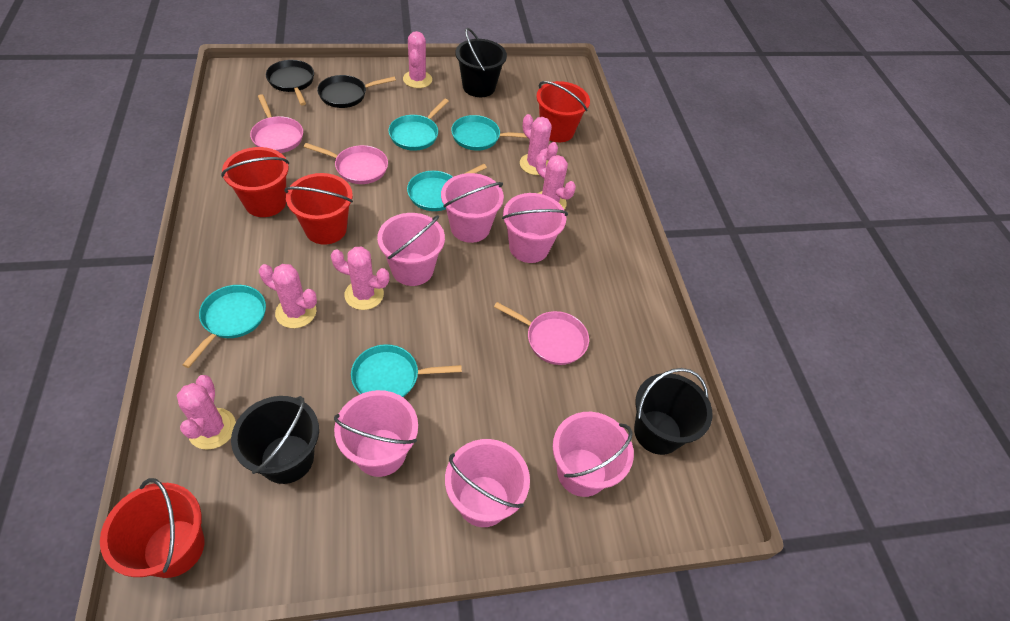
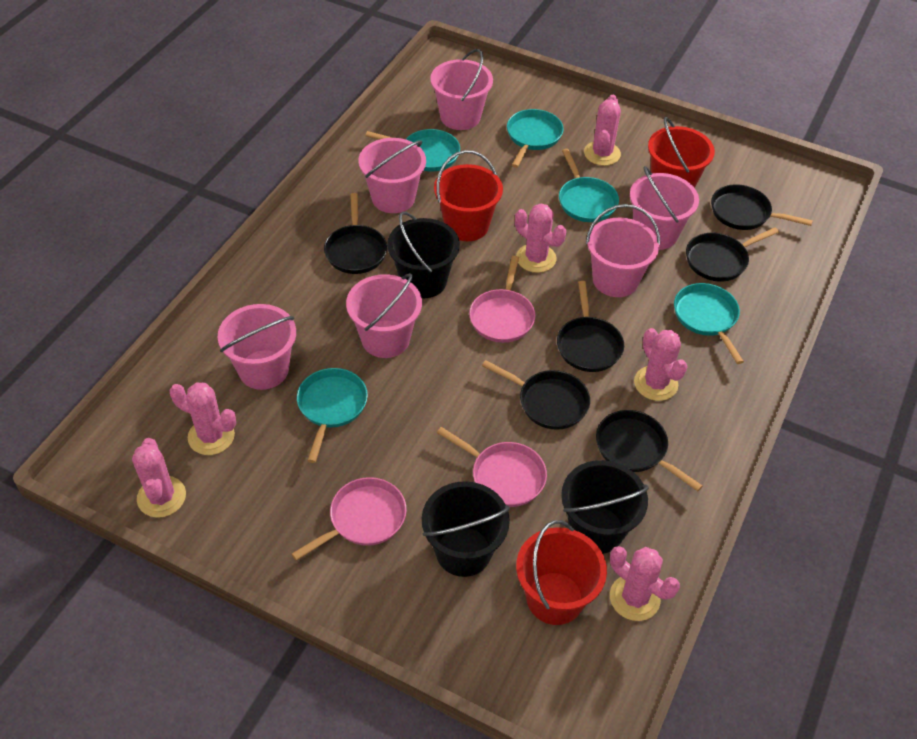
black pan: 2 -> 6
red bucket: 4 -> 3

